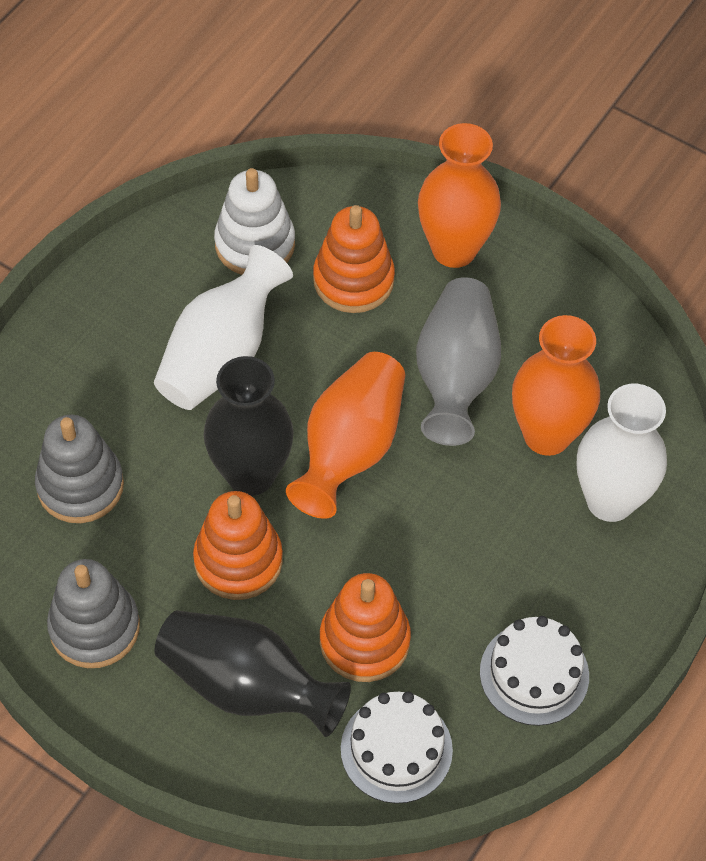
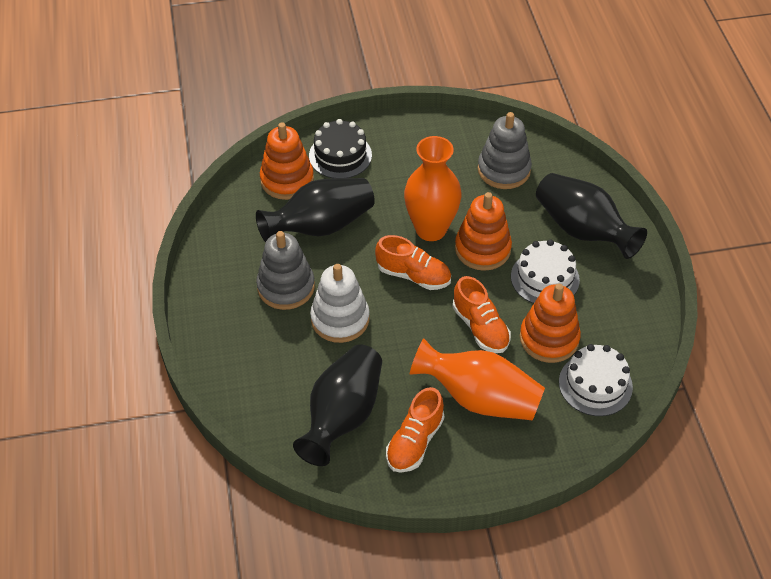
black cake: 0 -> 1
black vase: 2 -> 3
grey vase: 1 -> 0
orange shoe: 0 -> 3
orange vase: 3 -> 2
white vase: 2 -> 0

